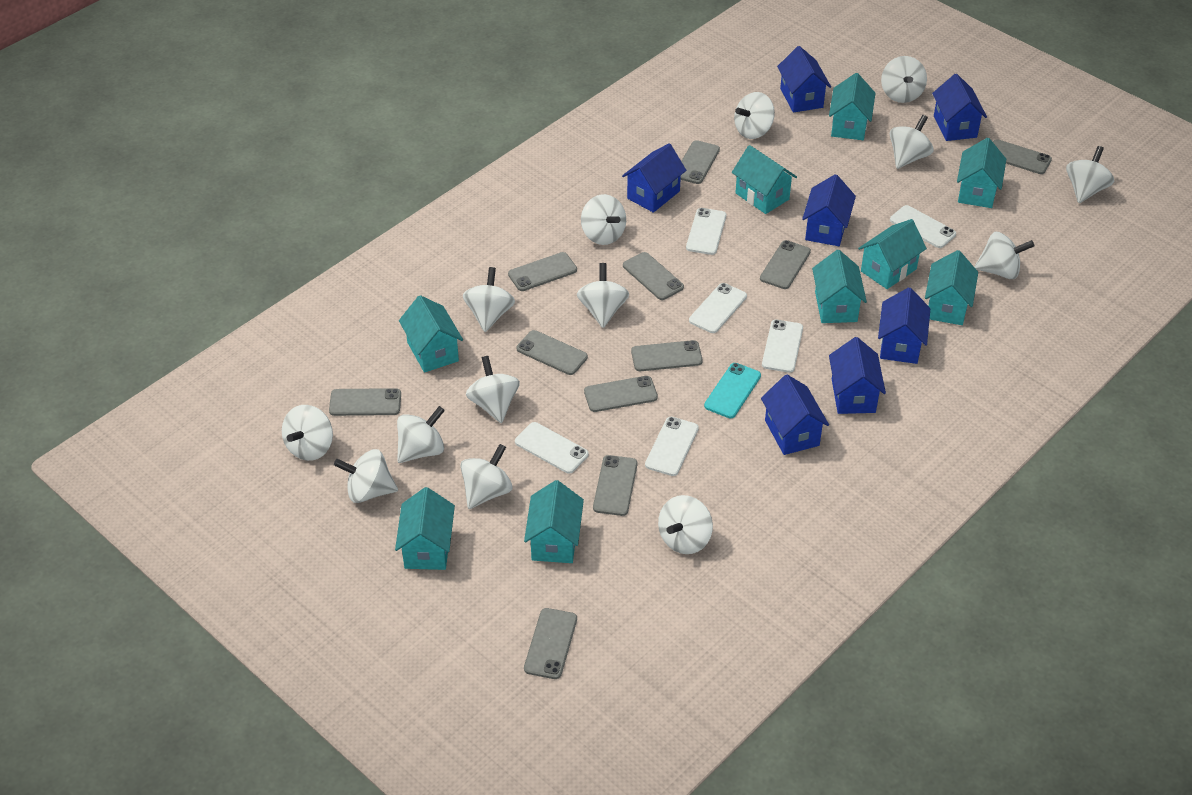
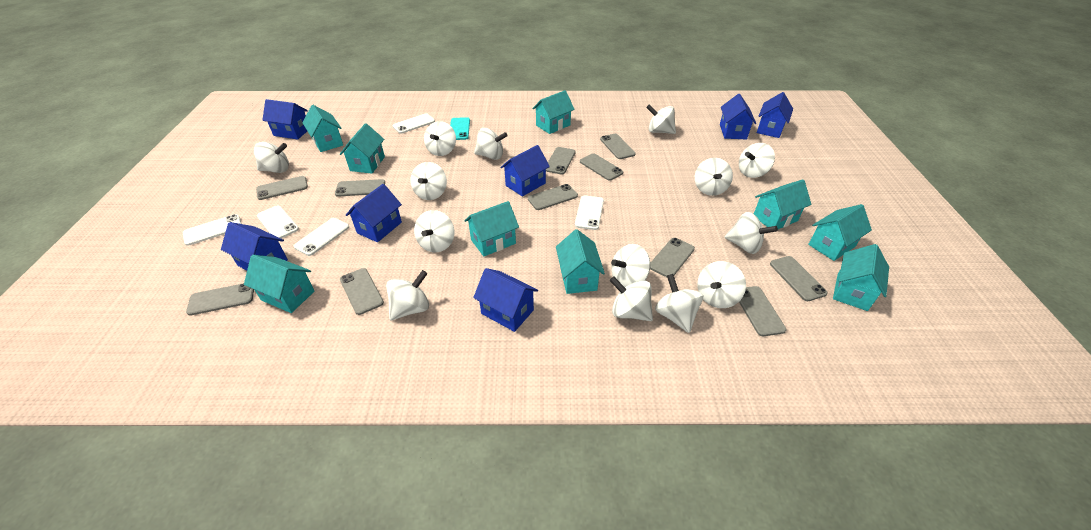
white phone: 6 -> 5

